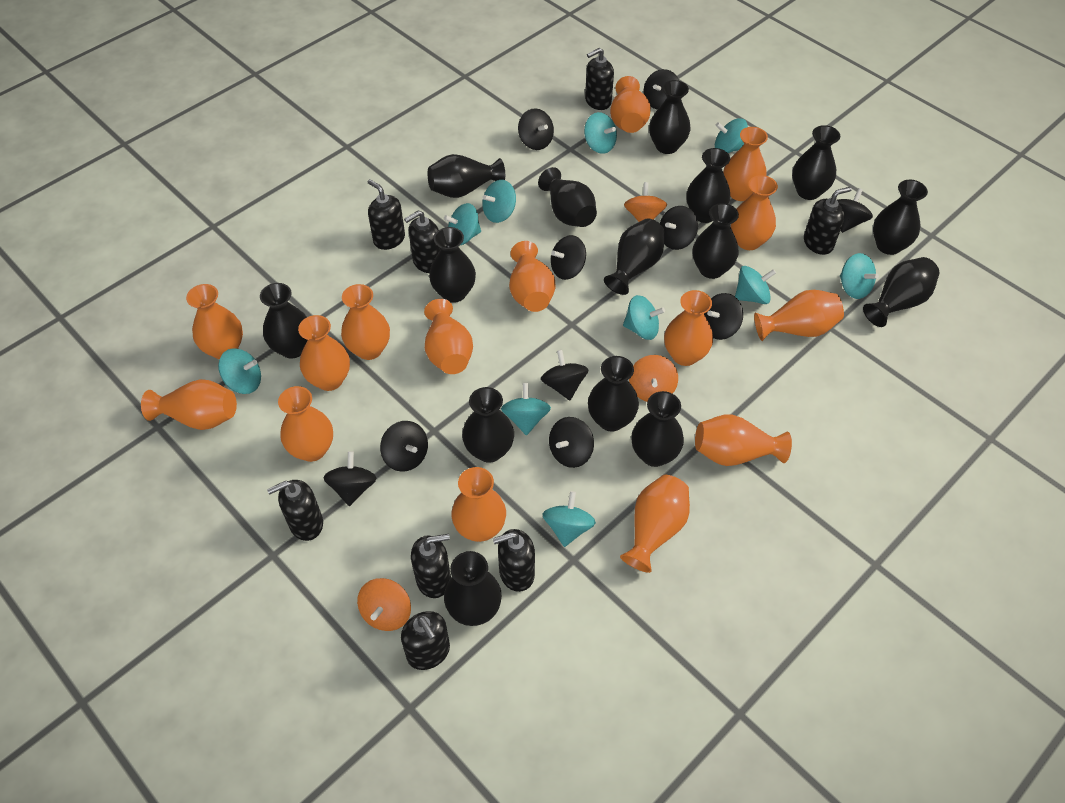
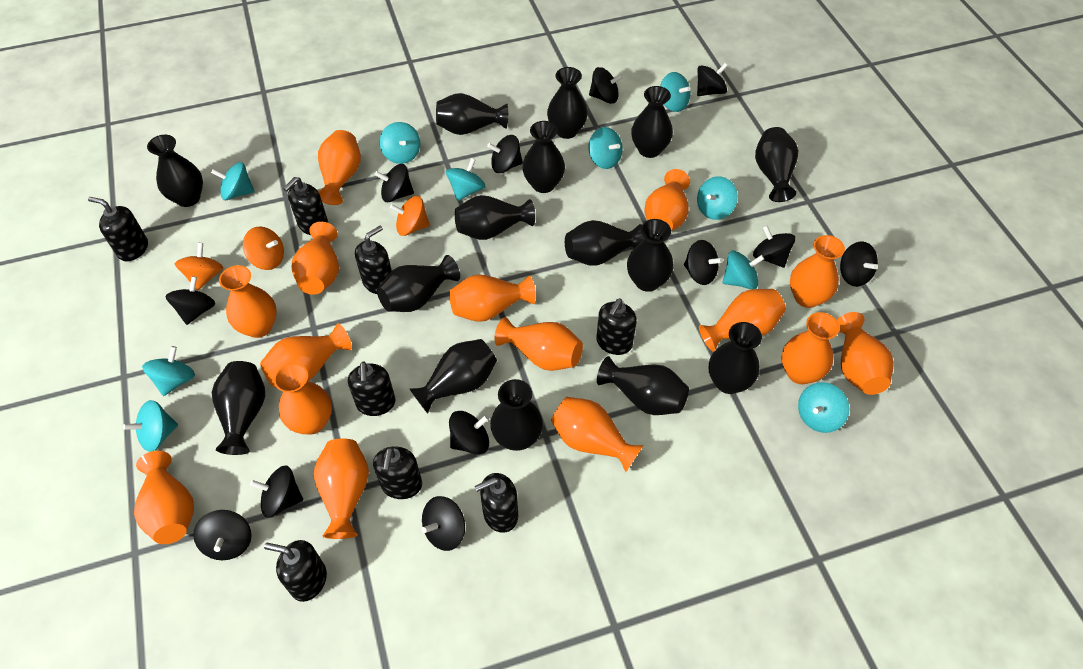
black spinning top: 10 -> 12

